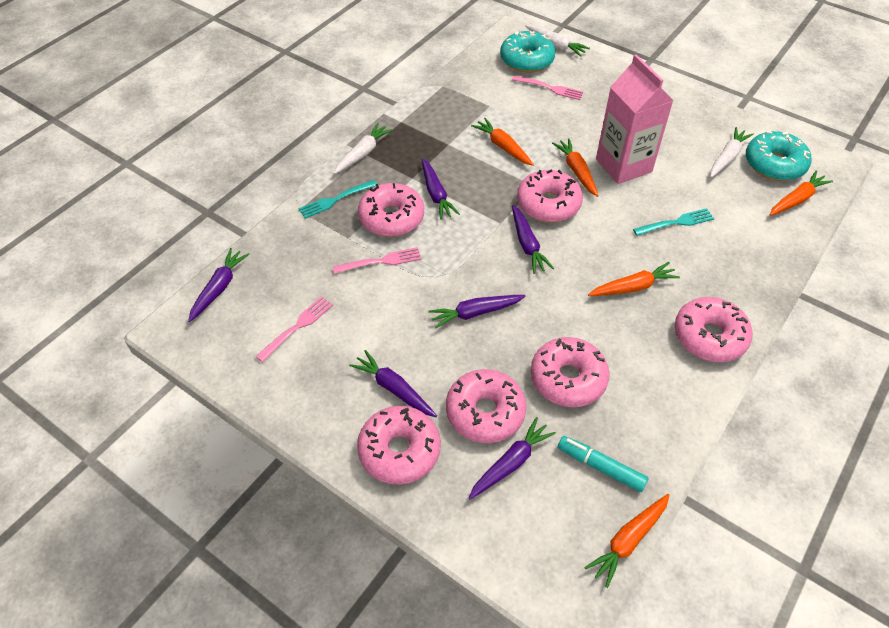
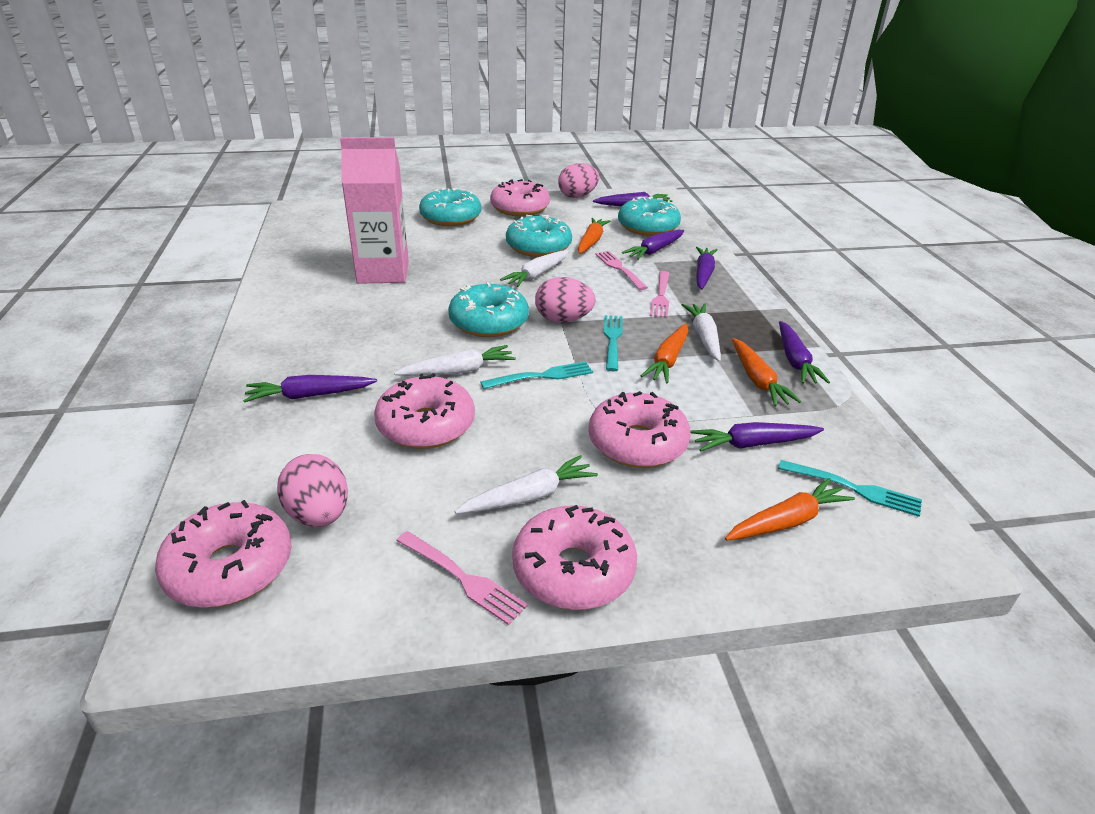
orange carrot: 5 -> 4
pink donut: 6 -> 5
pink egg: 0 -> 3
turquoise donut: 2 -> 4
turquoise fork: 2 -> 3
turquoise marker: 1 -> 0
white carrot: 3 -> 4

